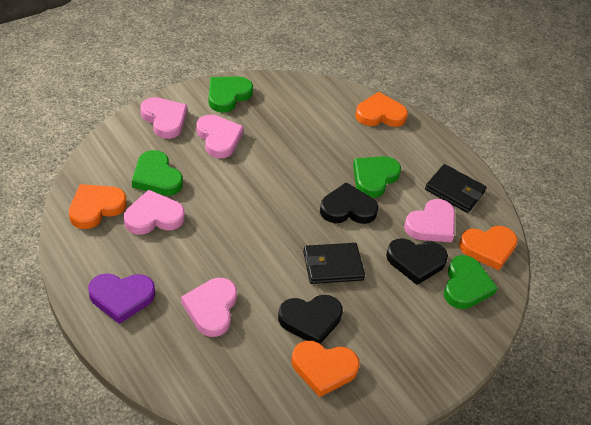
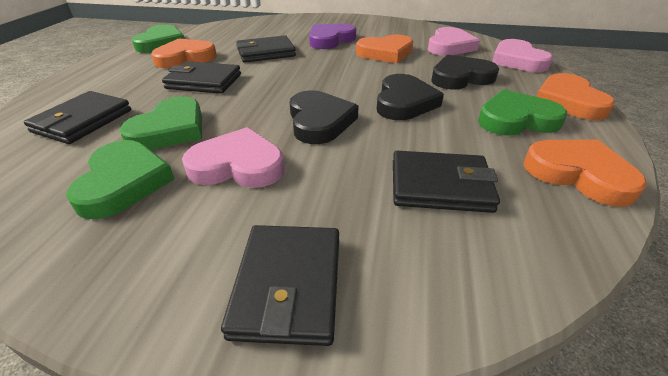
black wallet: 2 -> 5
pink heart: 5 -> 3

